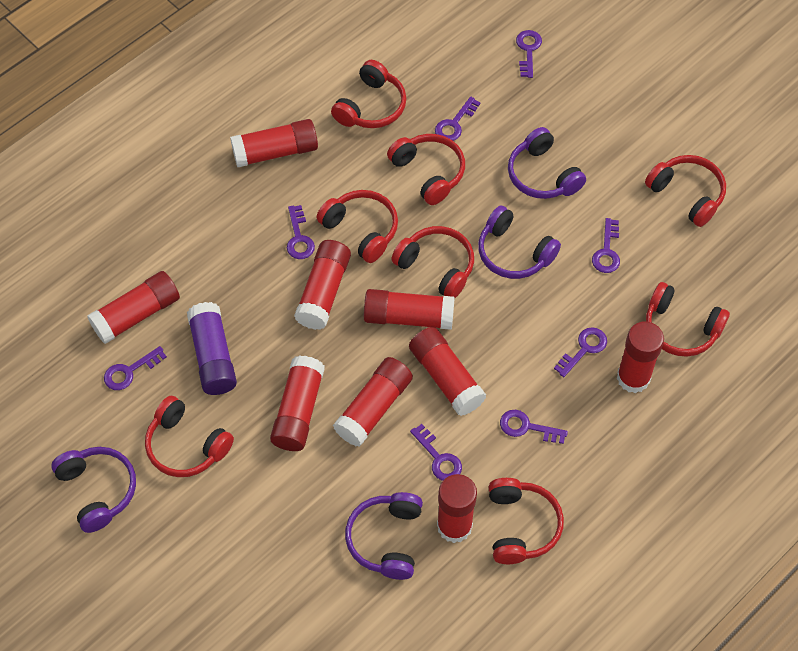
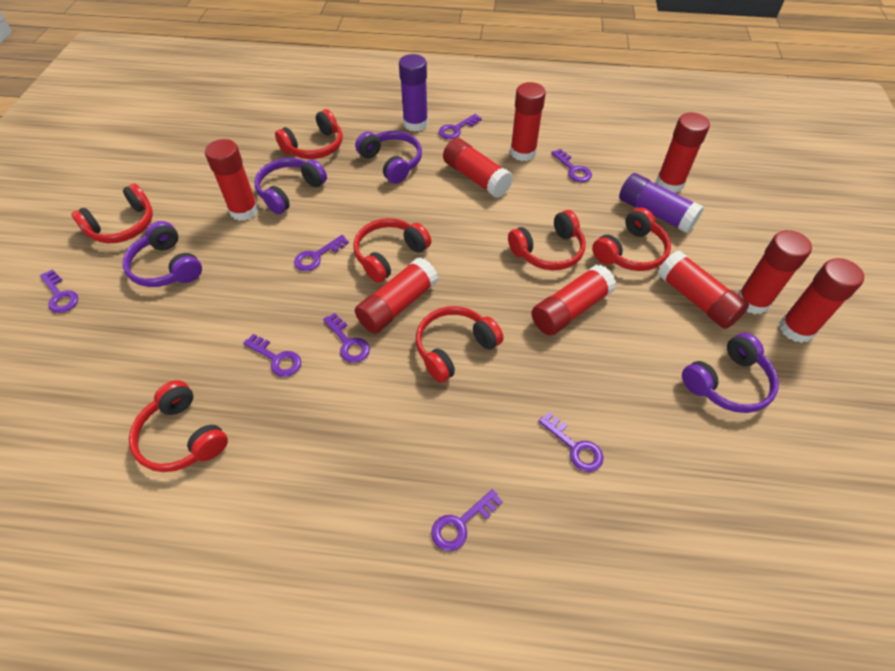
purple glue stick: 1 -> 2
red headphones: 8 -> 7

